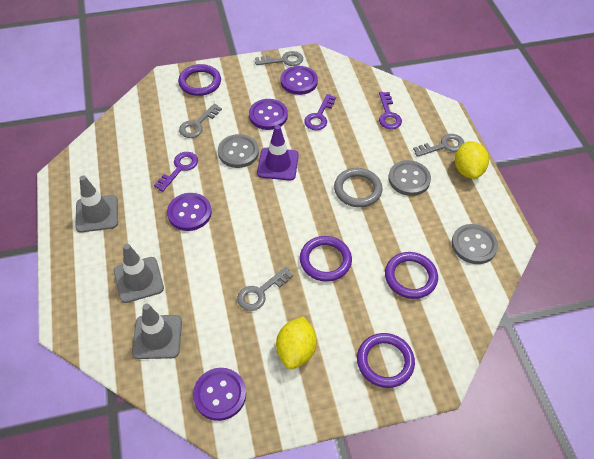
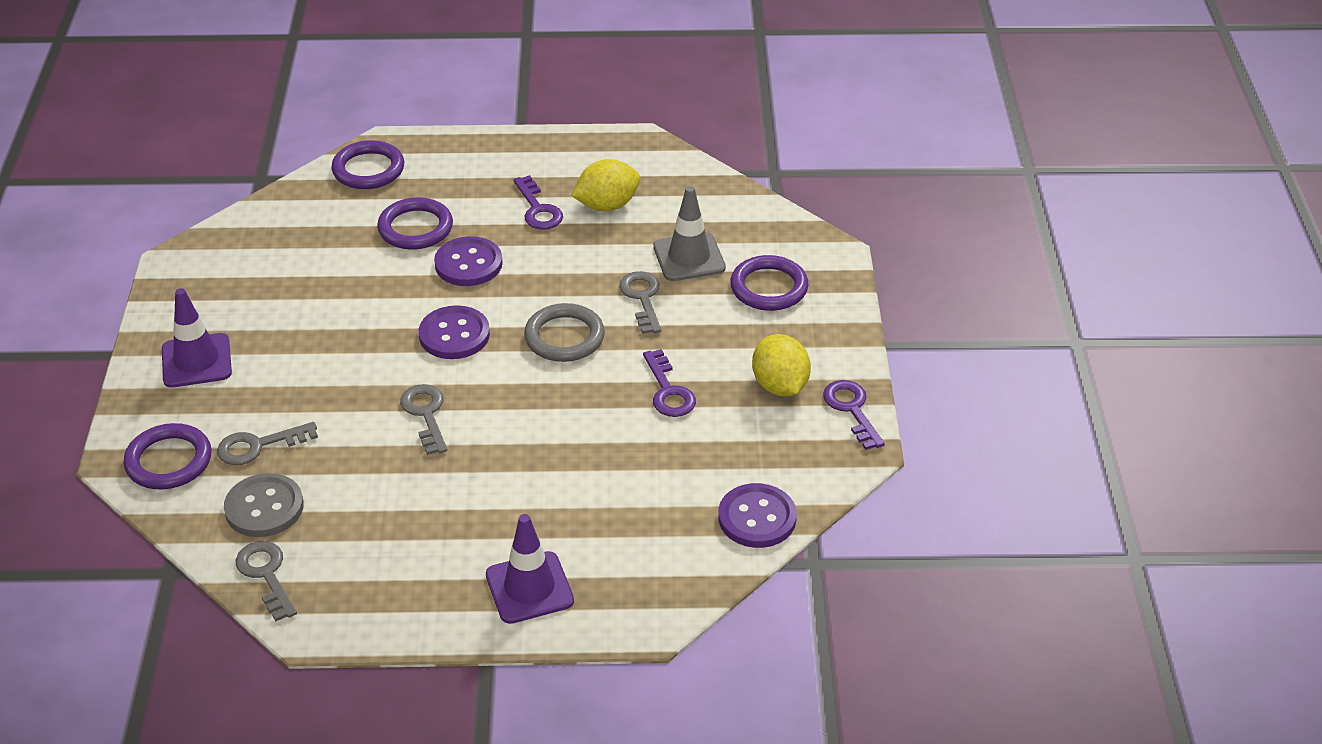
grey button: 3 -> 1
grey traffic cone: 3 -> 1
purple button: 4 -> 3
purple traffic cone: 1 -> 2

